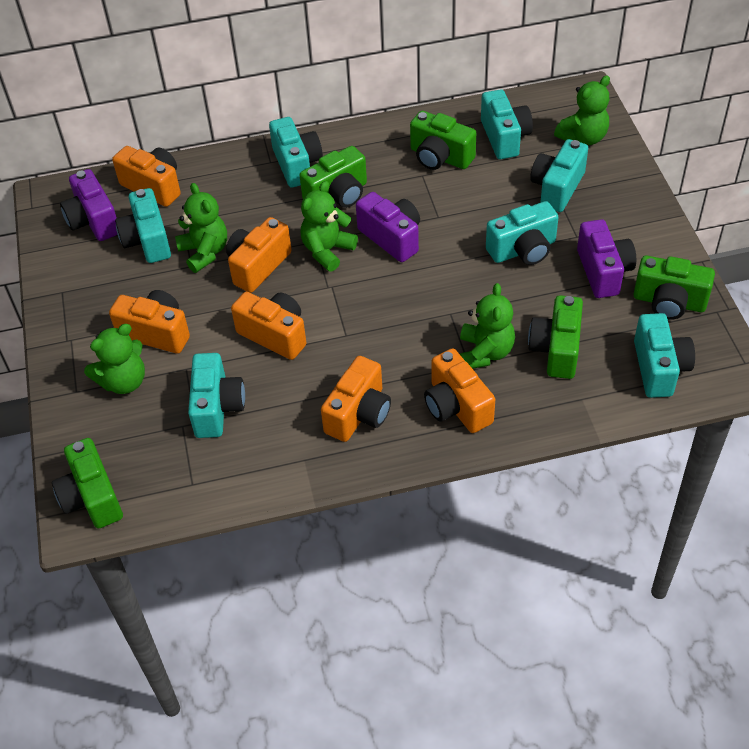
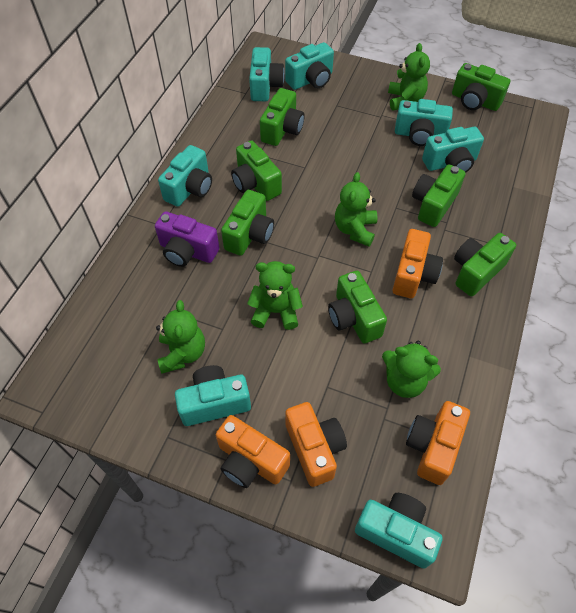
green camera: 5 -> 7
orange camera: 6 -> 4
purple camera: 3 -> 1

